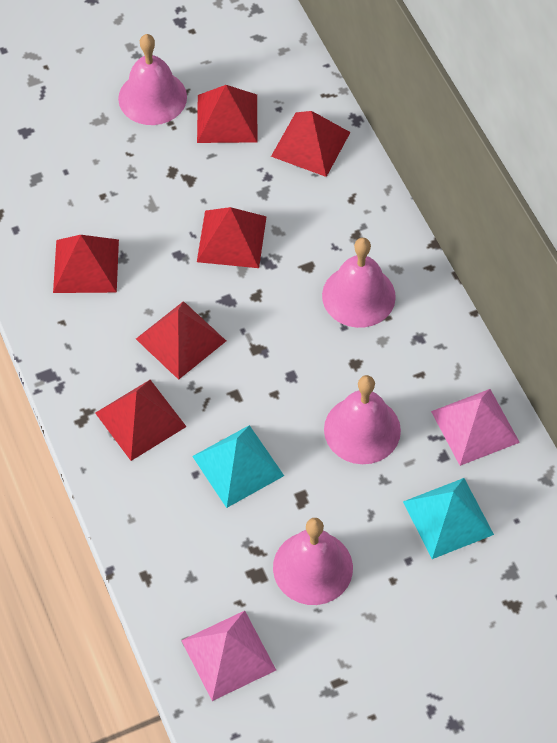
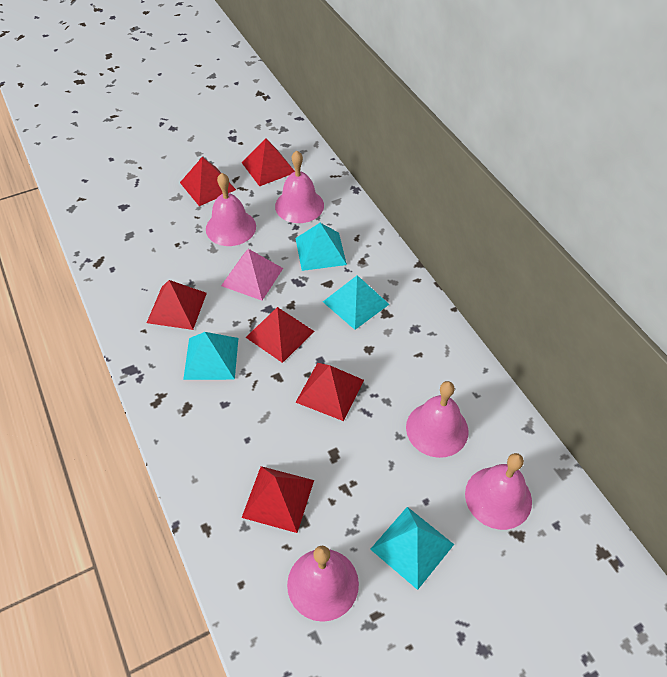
pink bell: 4 -> 5
pink pyramid: 2 -> 1
turquoise pyramid: 2 -> 4

